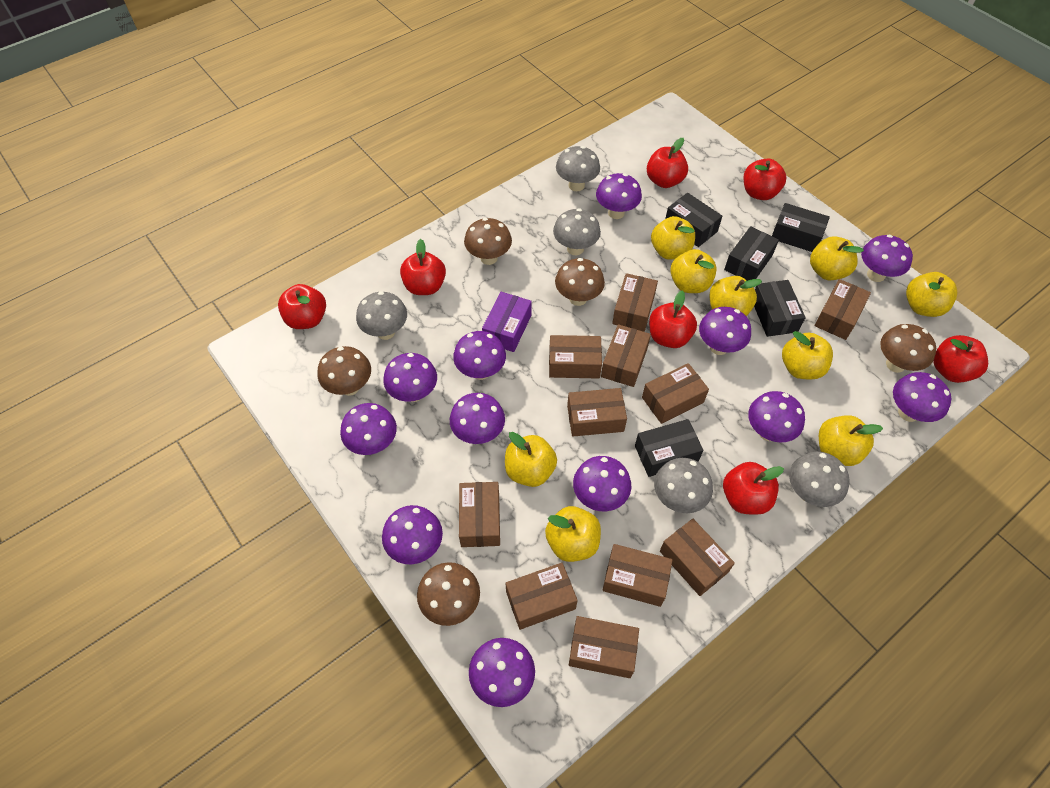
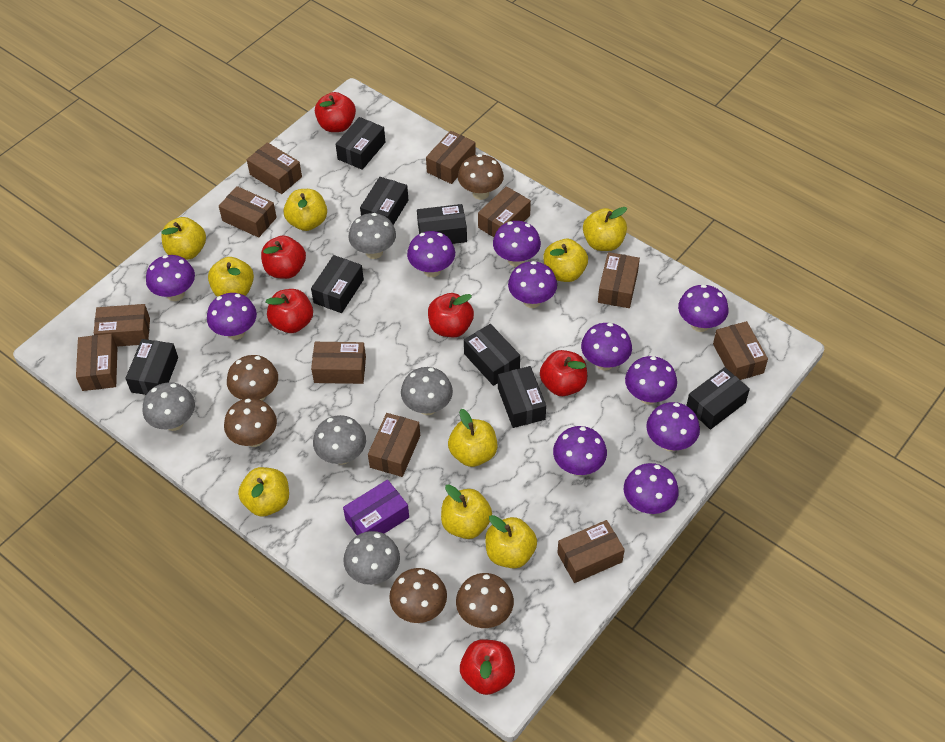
black box: 5 -> 8
purple mushroom: 12 -> 11
red apple: 7 -> 6

